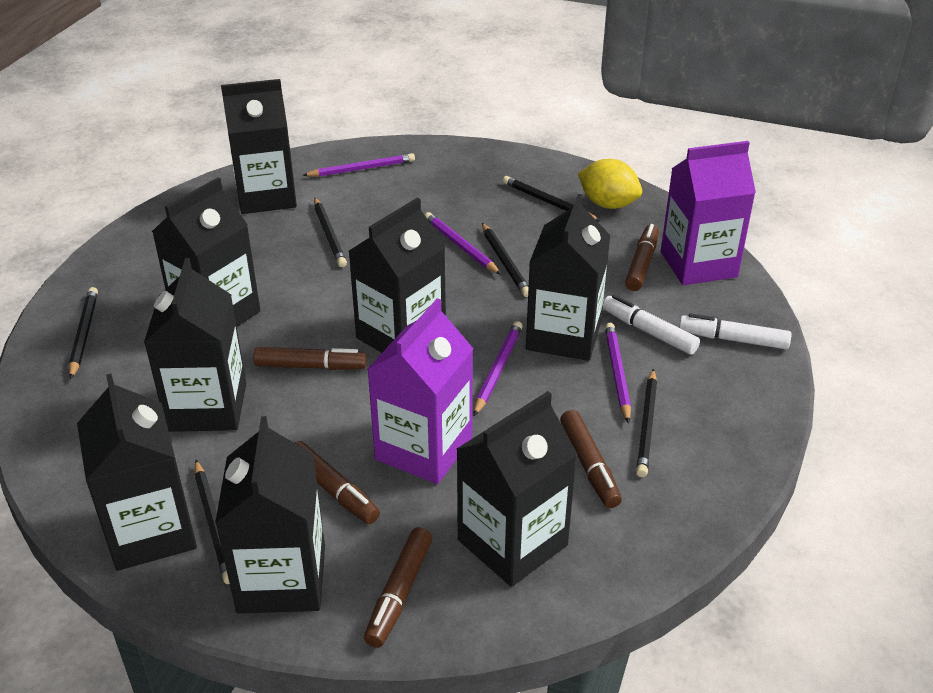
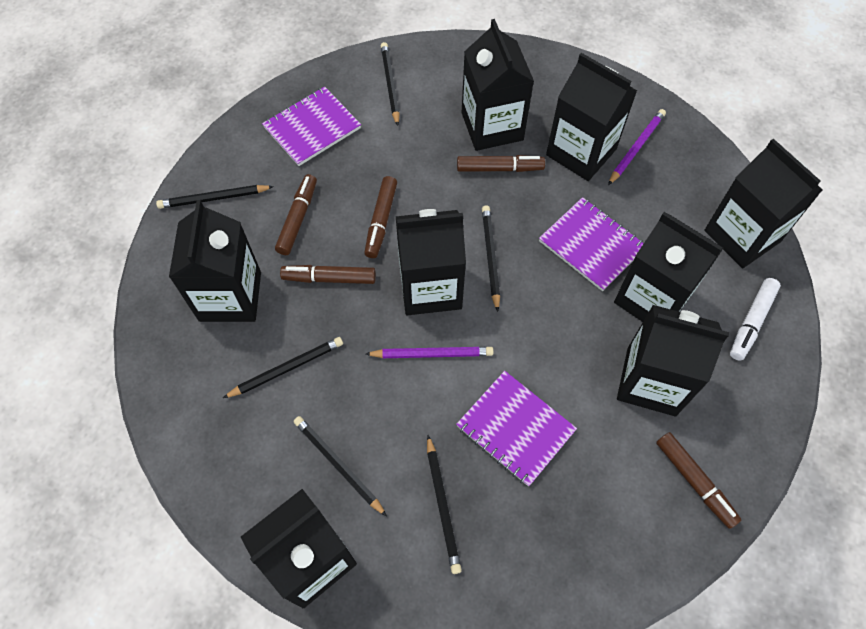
purple carton: 2 -> 0
purple notebook: 0 -> 3
purple pencil: 4 -> 2
white marker: 2 -> 1
yellow lemon: 1 -> 0

